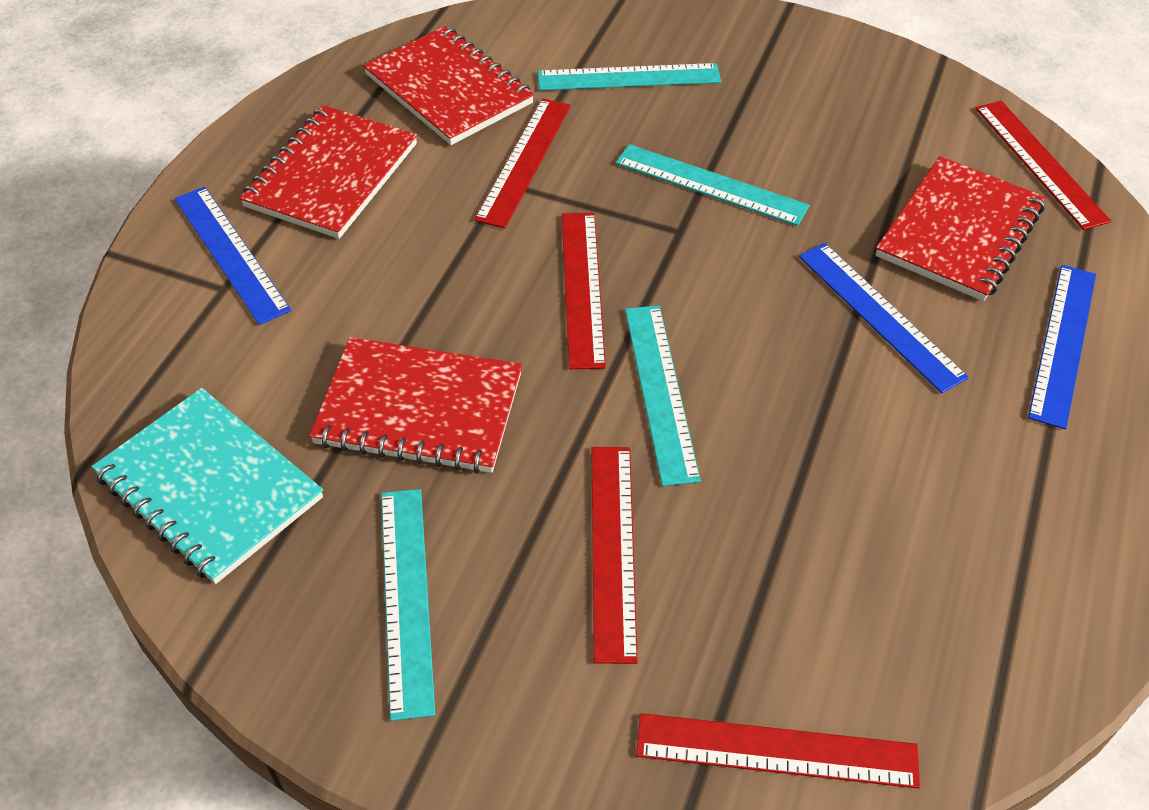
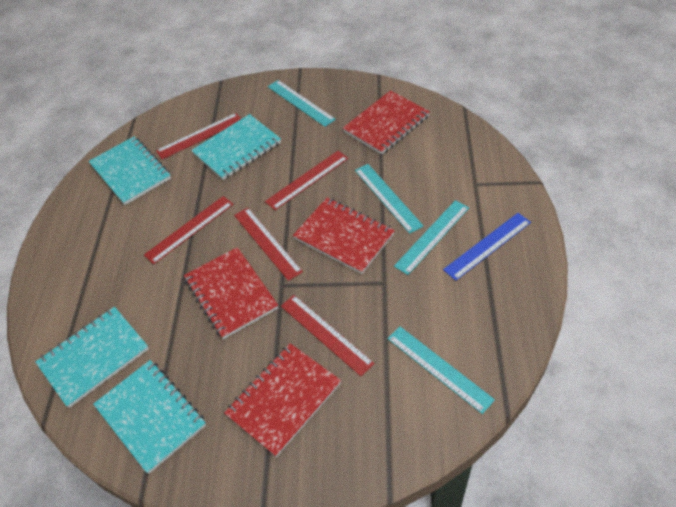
blue ruler: 3 -> 1
turquoise notebook: 1 -> 4

